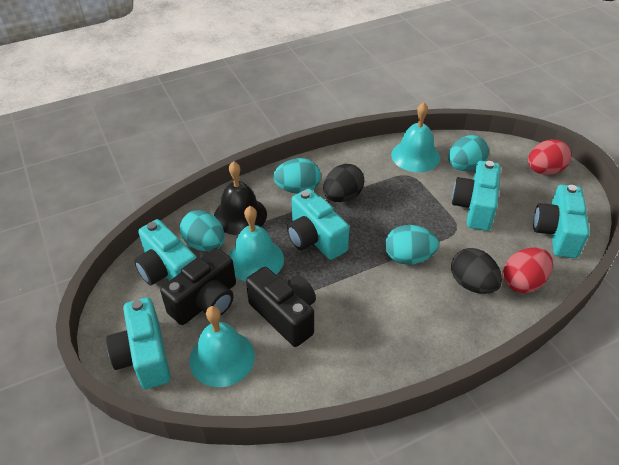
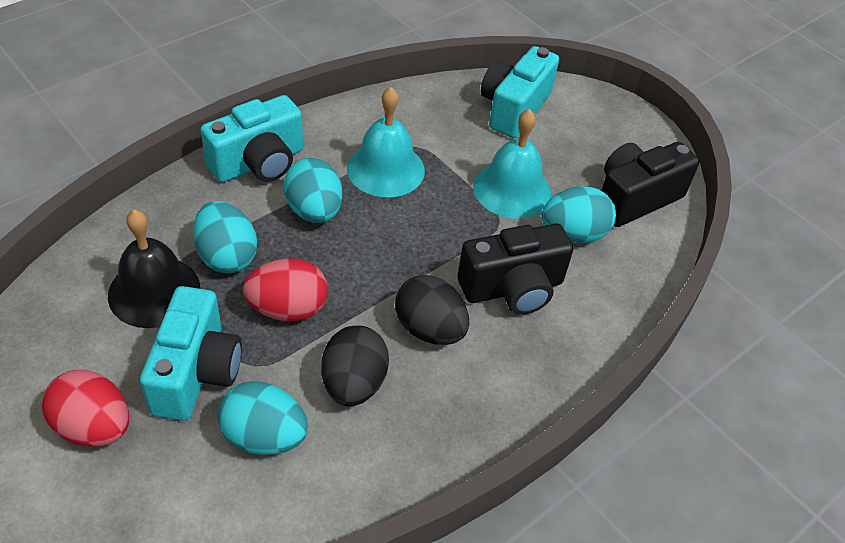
turquoise bell: 3 -> 2
turquoise camera: 5 -> 3

